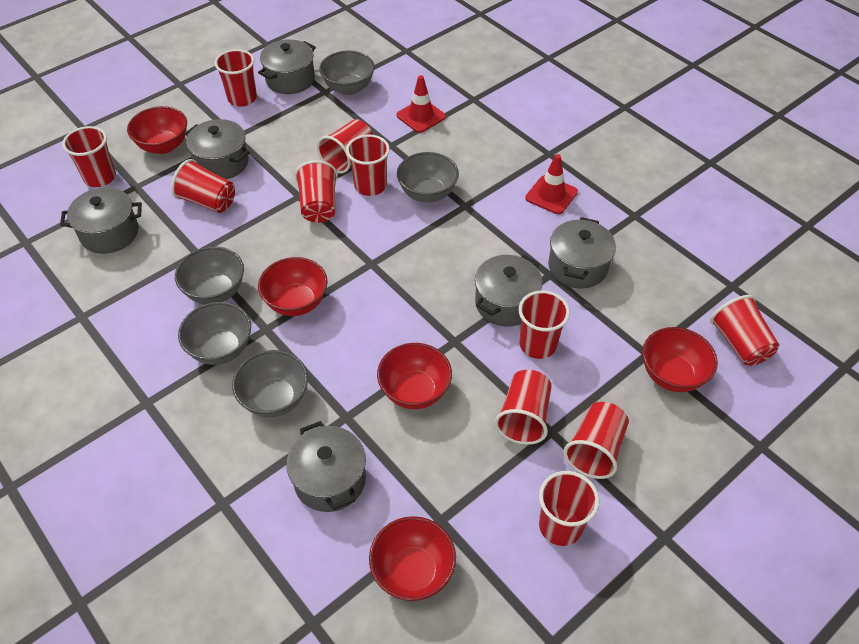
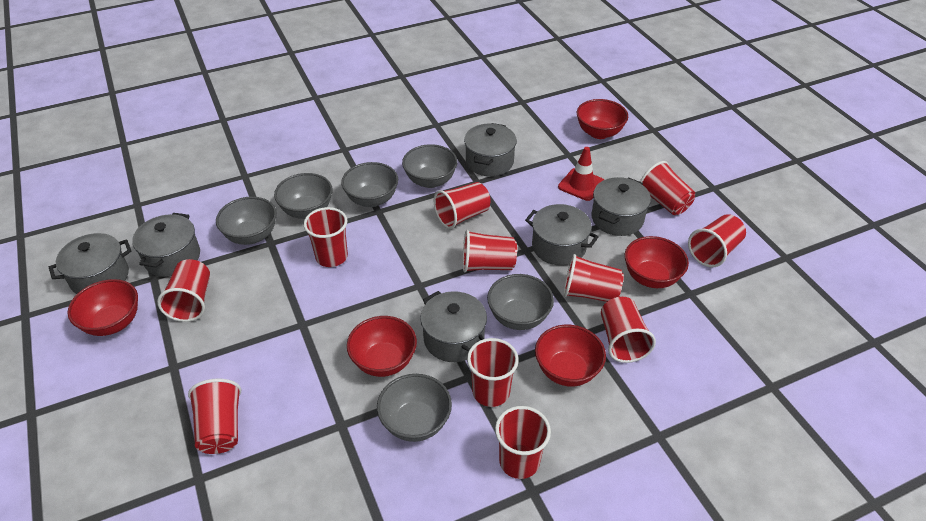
grey bowl: 5 -> 6
red traffic cone: 2 -> 1

